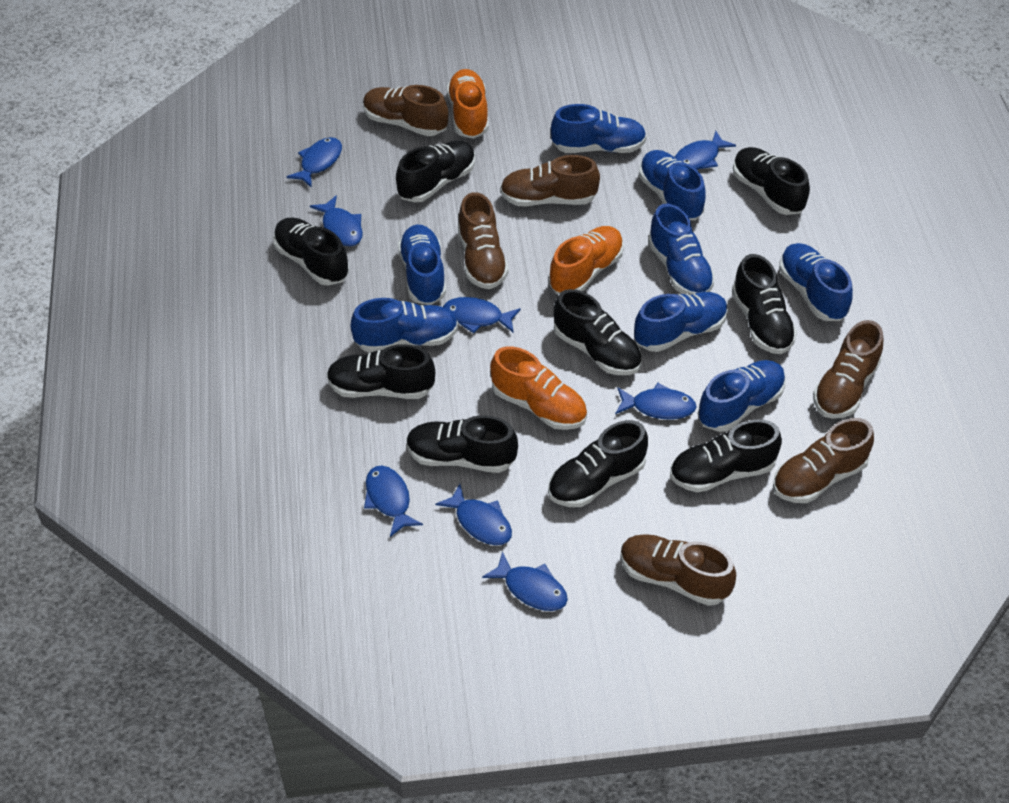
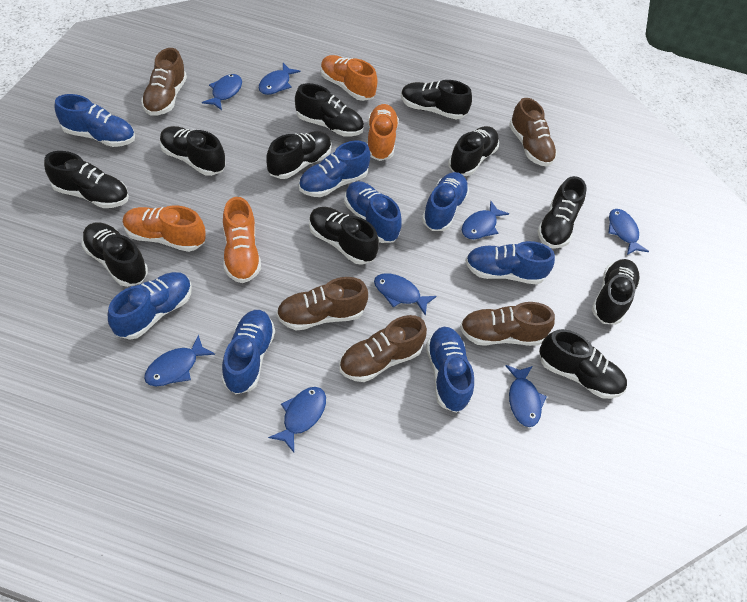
black shoe: 9 -> 11
brown shoe: 6 -> 5
orange shoe: 3 -> 4

